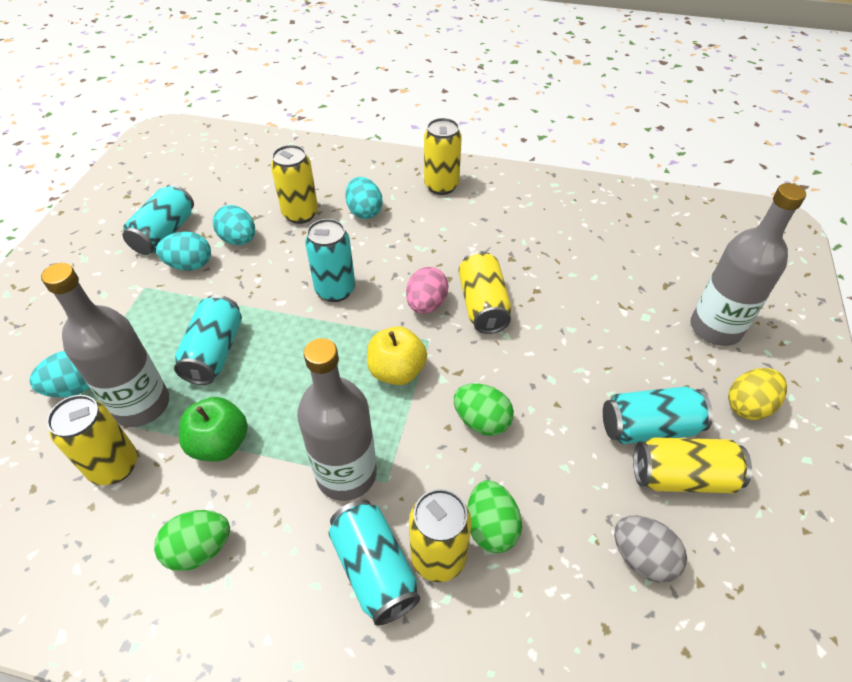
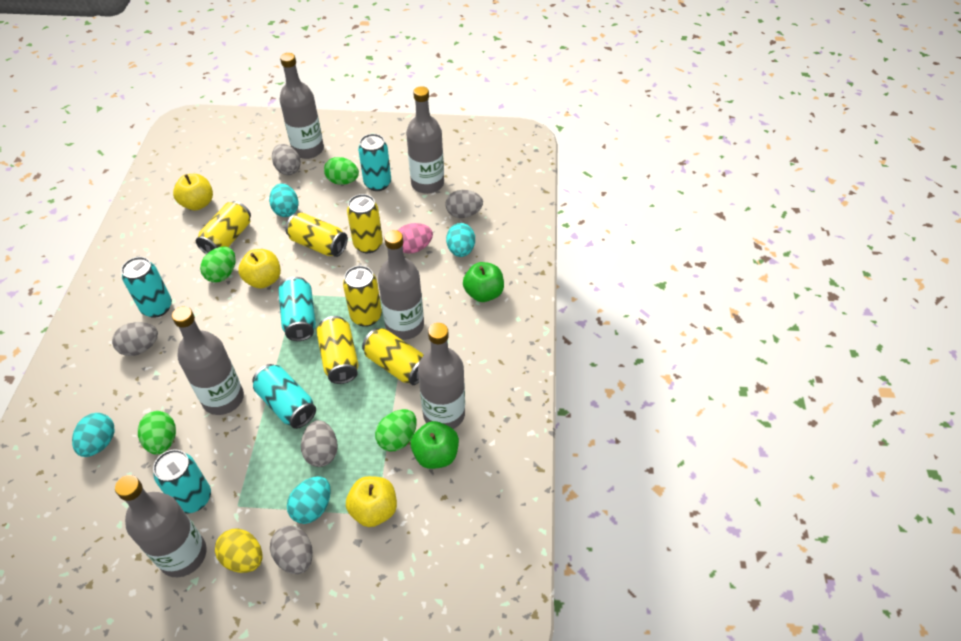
green apple: 1 -> 2
green egg: 3 -> 4
grey bottle: 3 -> 6
grey egg: 1 -> 5
yellow apple: 1 -> 3

